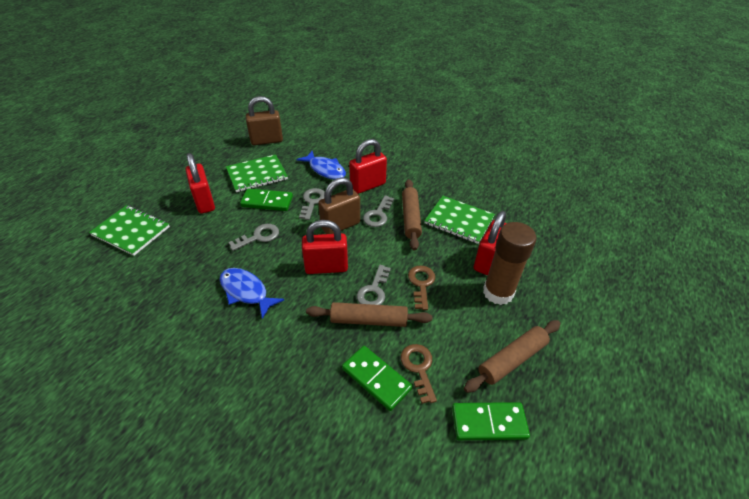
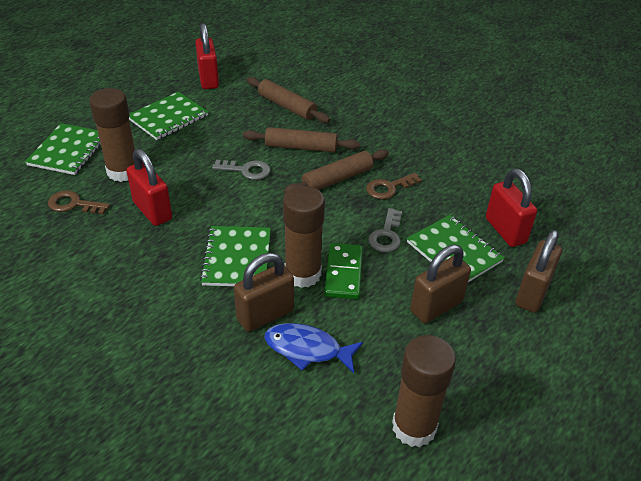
blue fish: 2 -> 1
brown glue stick: 1 -> 3
brown padlock: 2 -> 3
green domino: 3 -> 1
green notebook: 3 -> 4
grey key: 4 -> 2
red padlock: 4 -> 3

